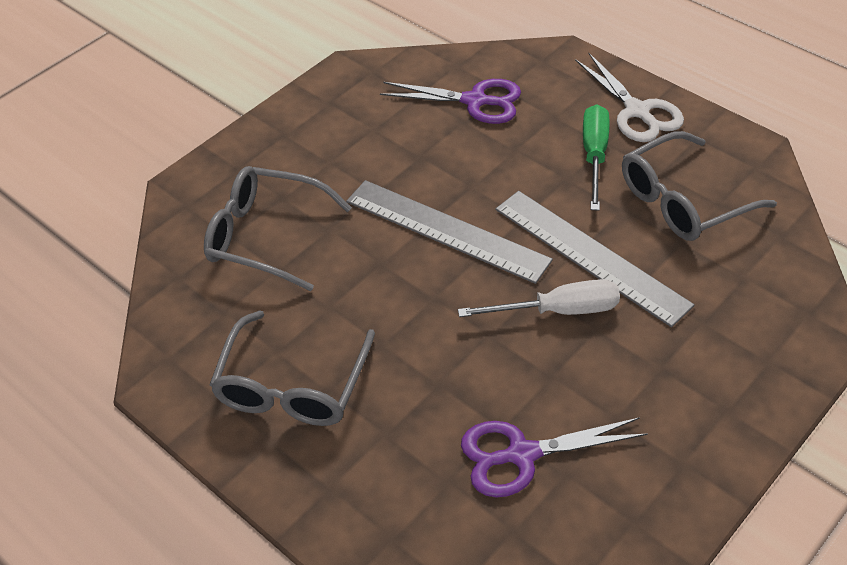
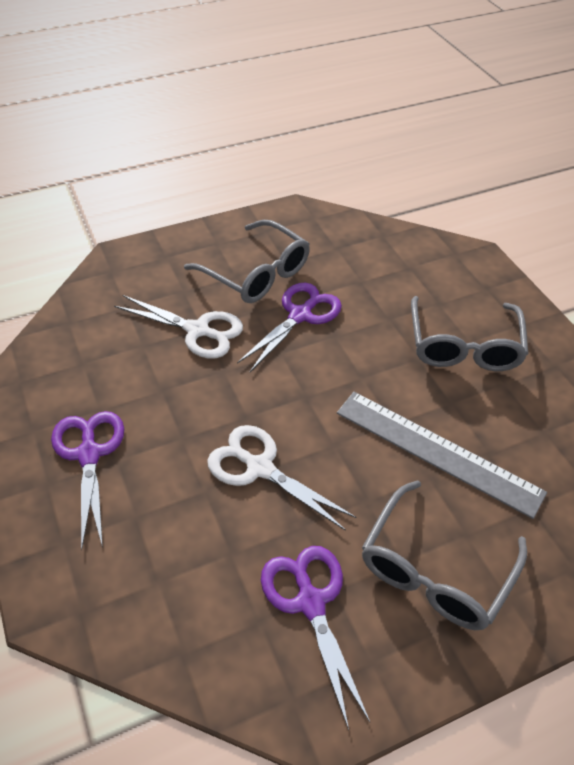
green screwdriver: 1 -> 0
grey ruler: 2 -> 1
purple scissors: 2 -> 3
white scissors: 1 -> 2
white screwdriver: 1 -> 0

